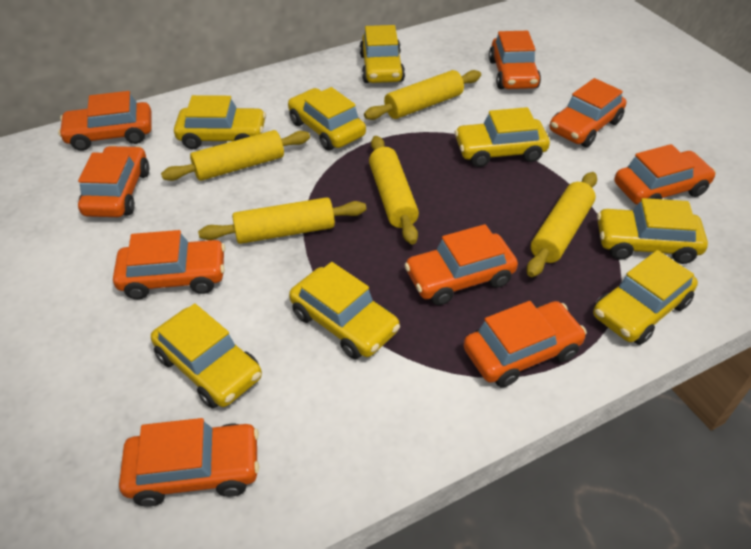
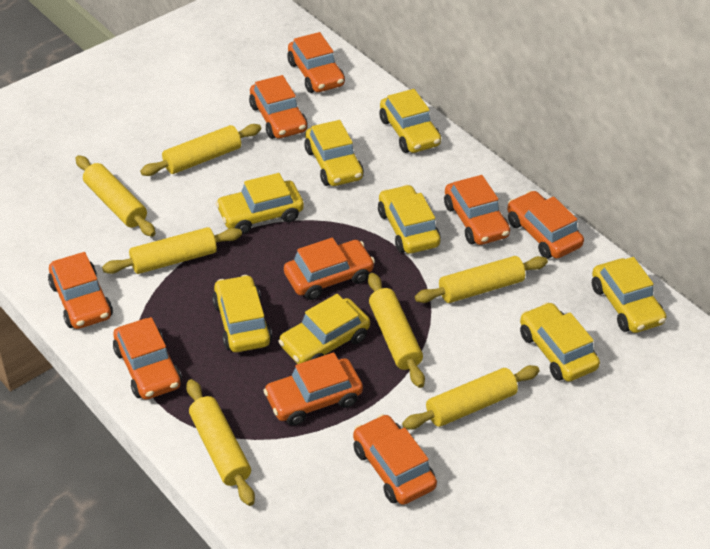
yellow rolling pin: 5 -> 7

